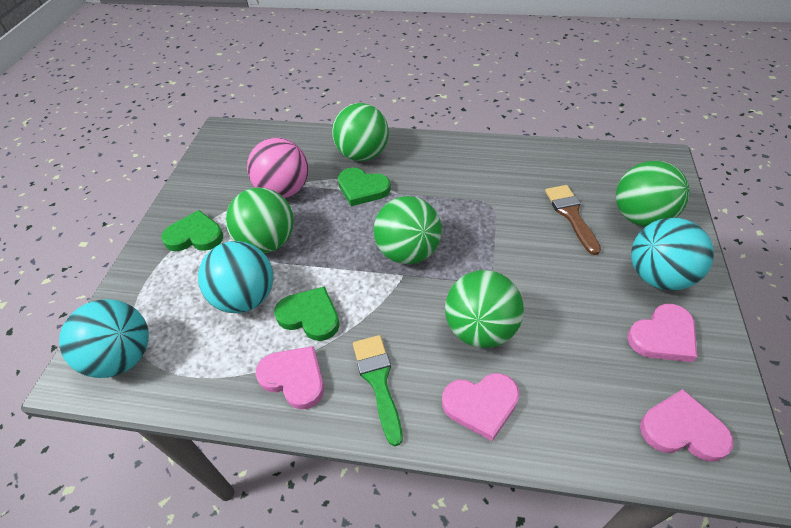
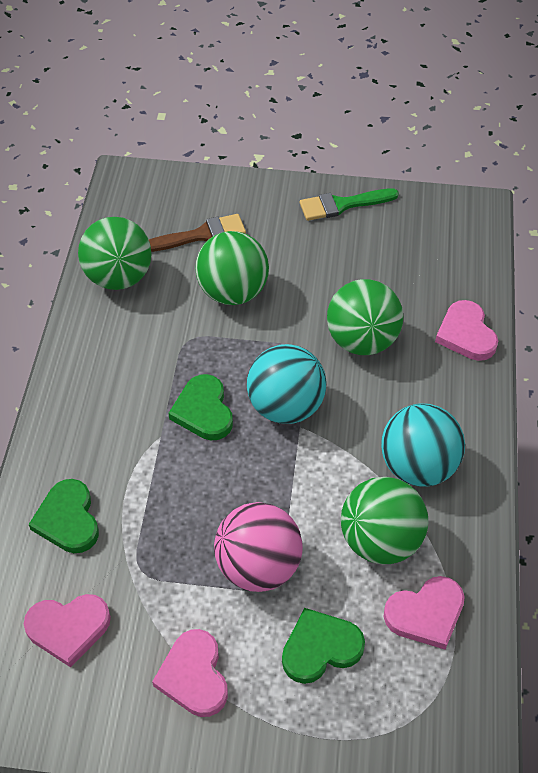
green ball: 5 -> 4
turquoise ball: 3 -> 2

